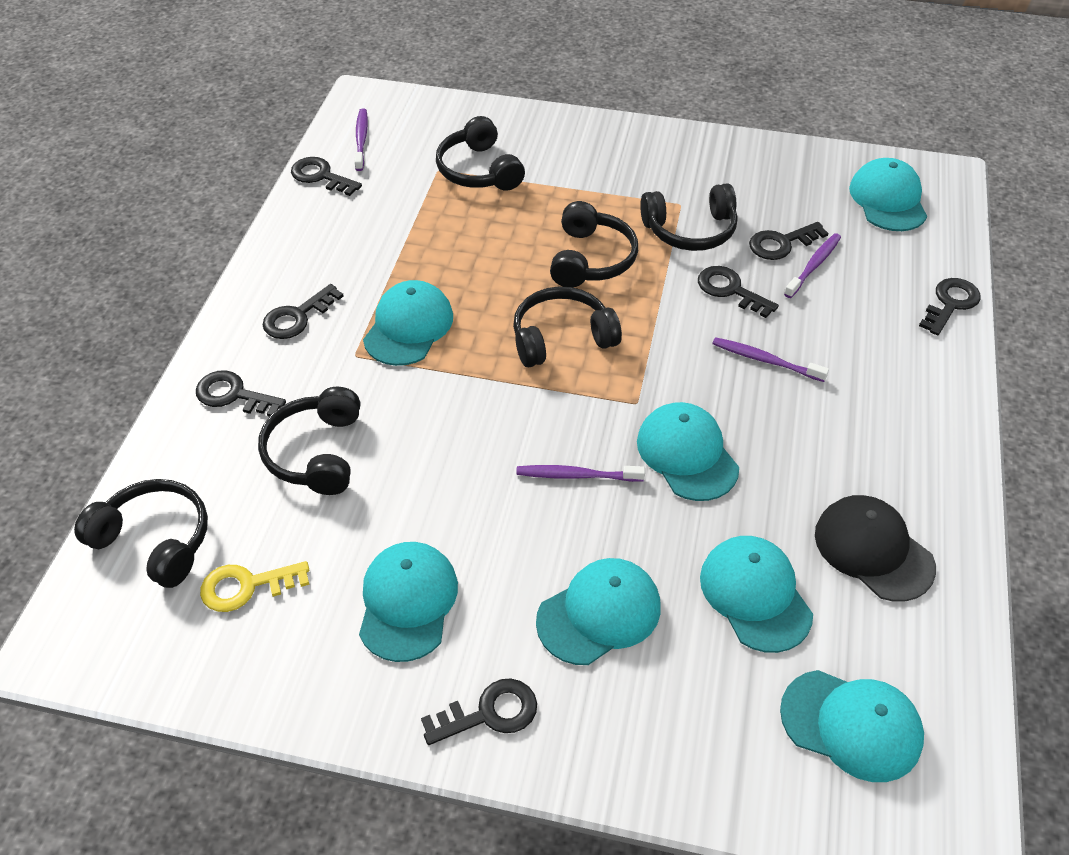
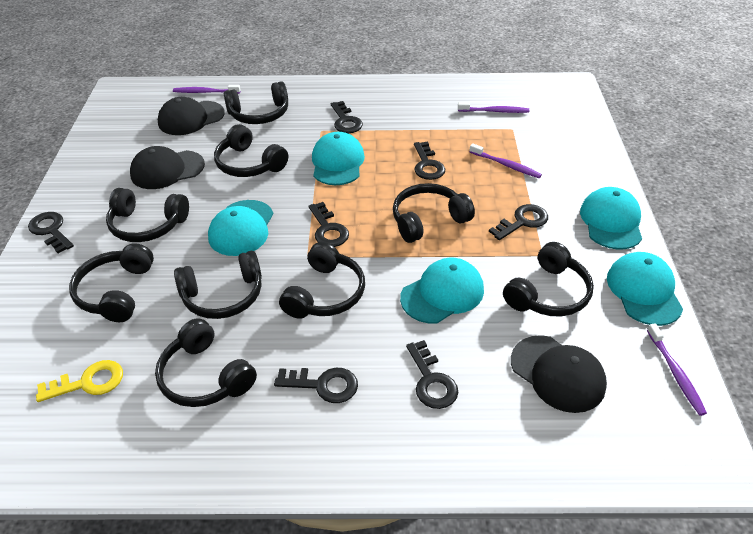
black cap: 1 -> 3
black headphones: 6 -> 9
turquoise cap: 7 -> 5

